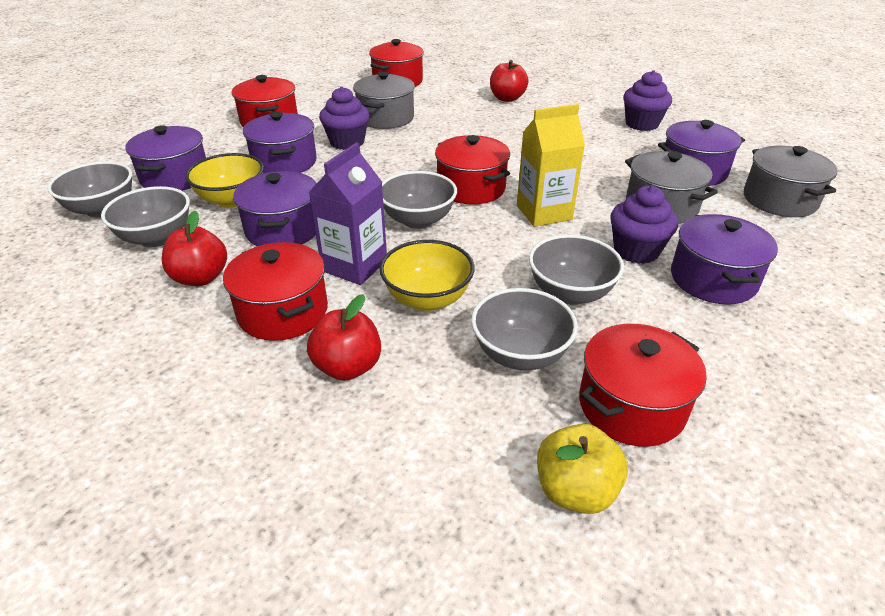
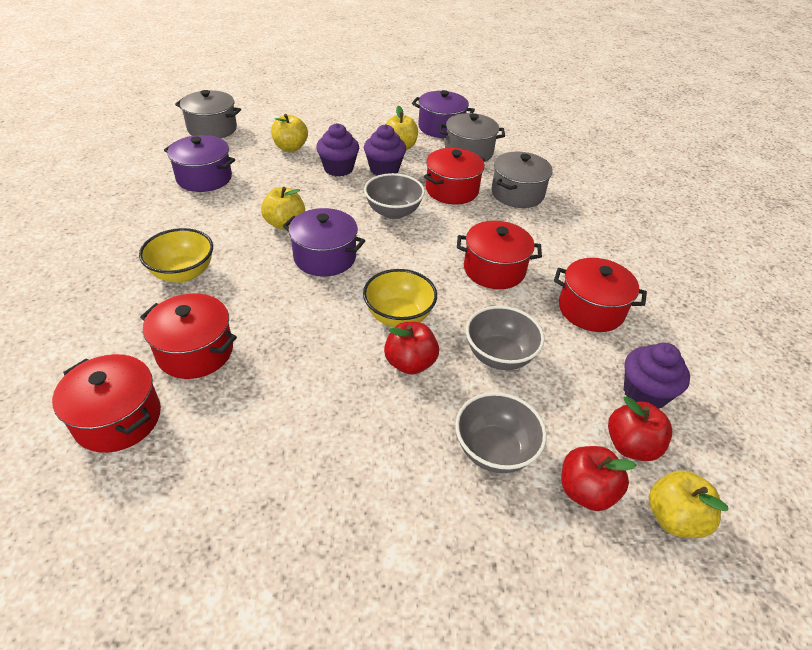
grey bowl: 5 -> 3
purple carton: 1 -> 0
purple pot: 5 -> 3
yellow apple: 1 -> 4
yellow carton: 1 -> 0

